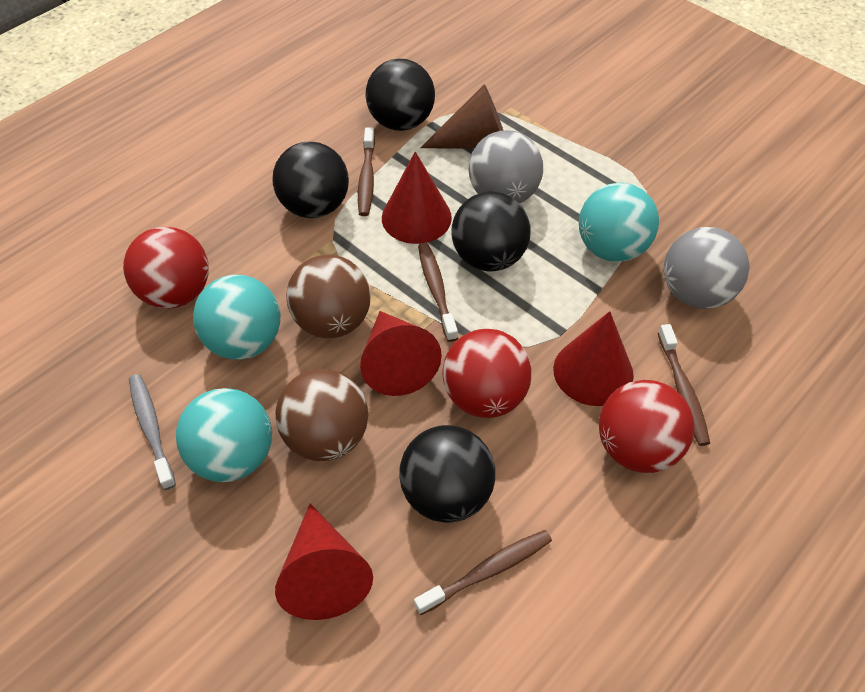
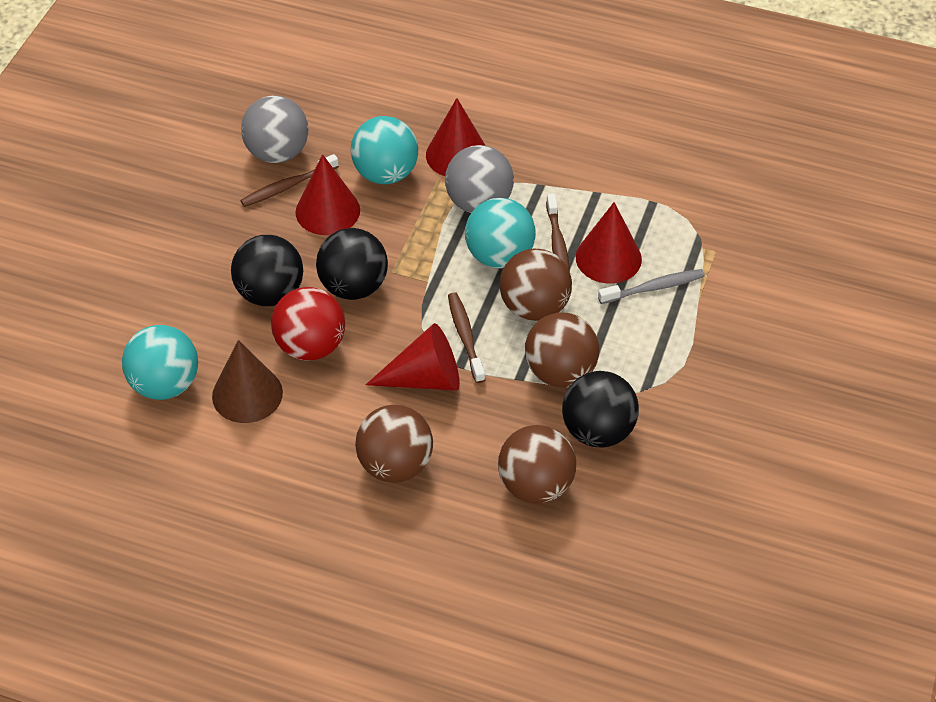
black ball: 4 -> 3
brown ball: 2 -> 4
brown toothbrush: 4 -> 3
red ball: 3 -> 1

